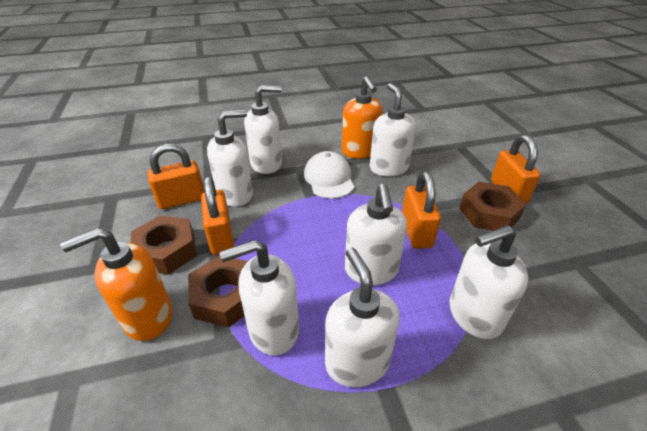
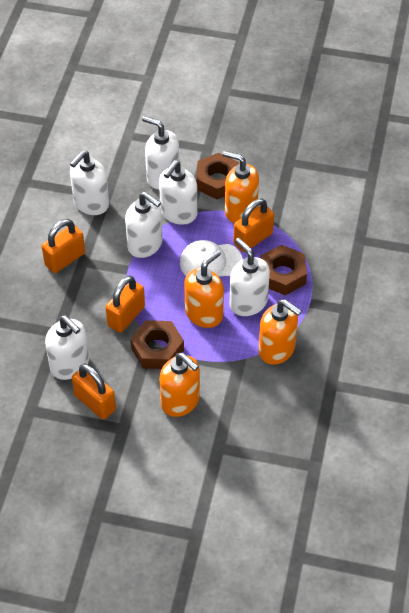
orange soap dispenser: 2 -> 4
white soap dispenser: 7 -> 6

